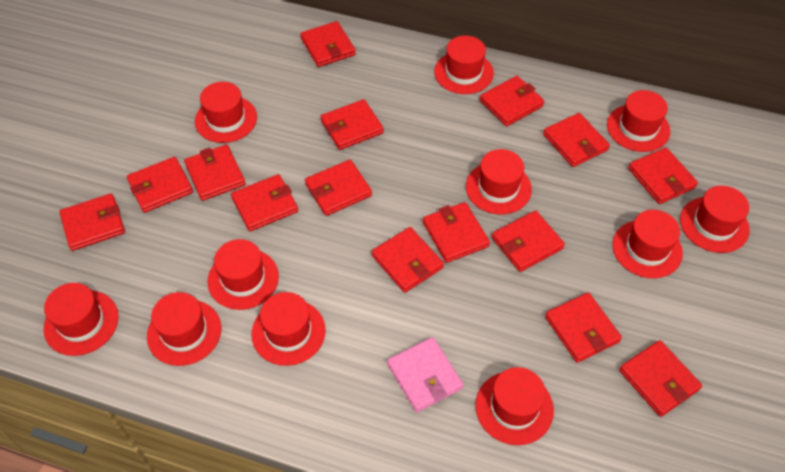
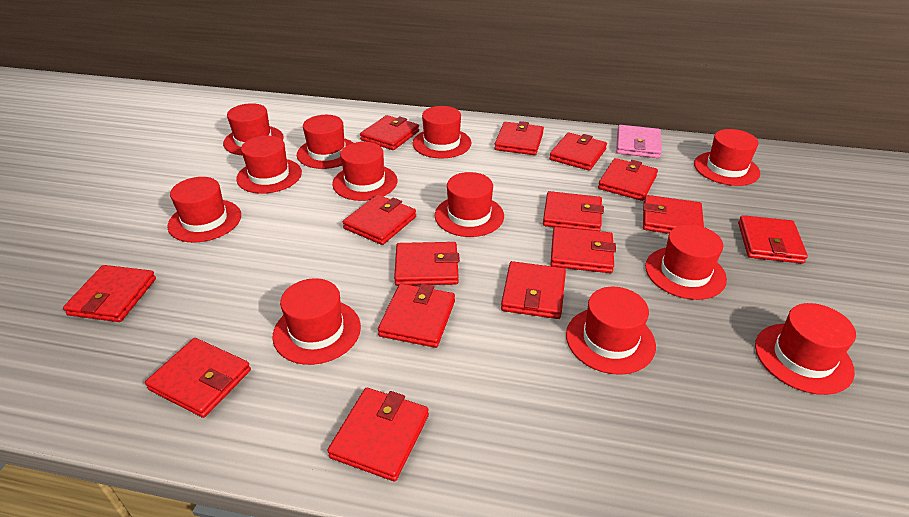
red hat: 11 -> 12

